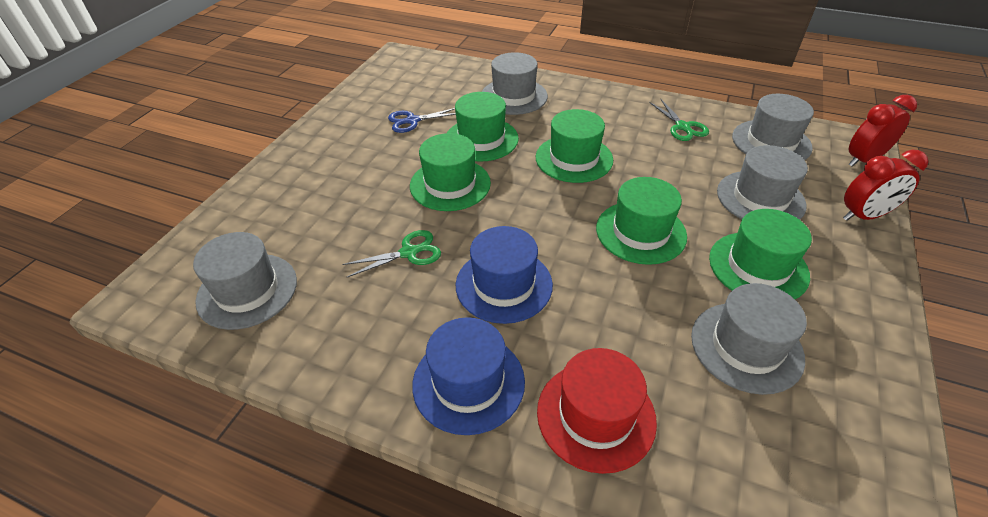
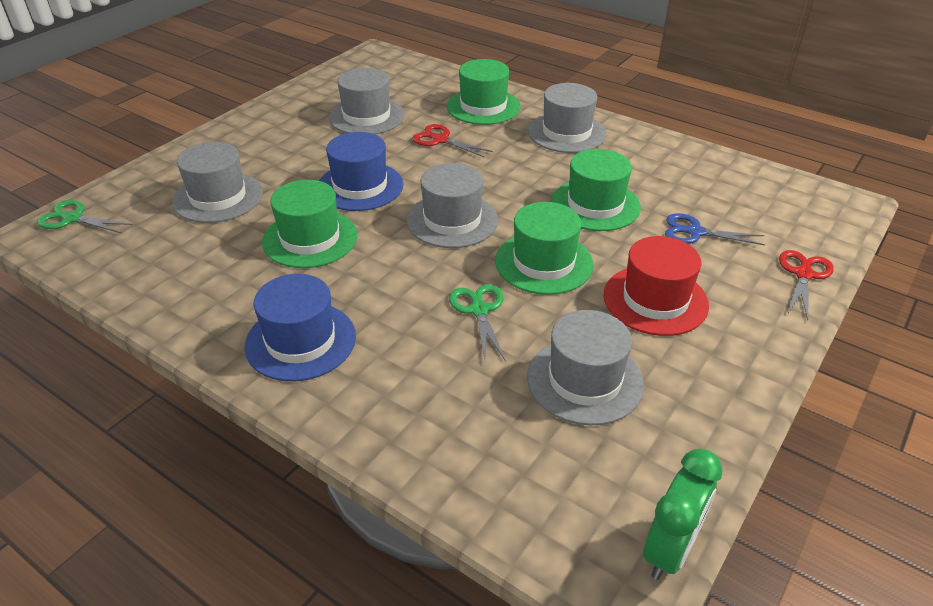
green clock: 0 -> 1
green hat: 5 -> 4
red clock: 2 -> 0
red scissors: 0 -> 2

